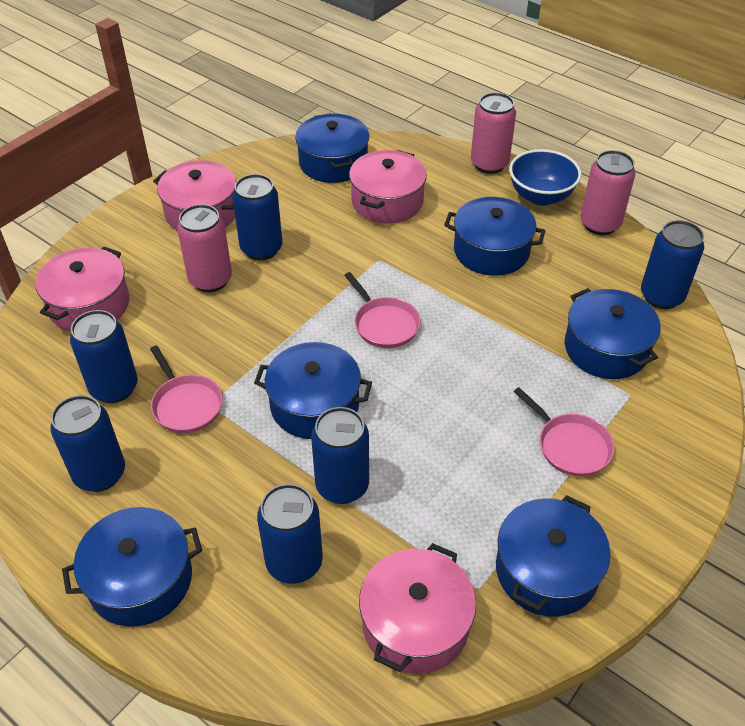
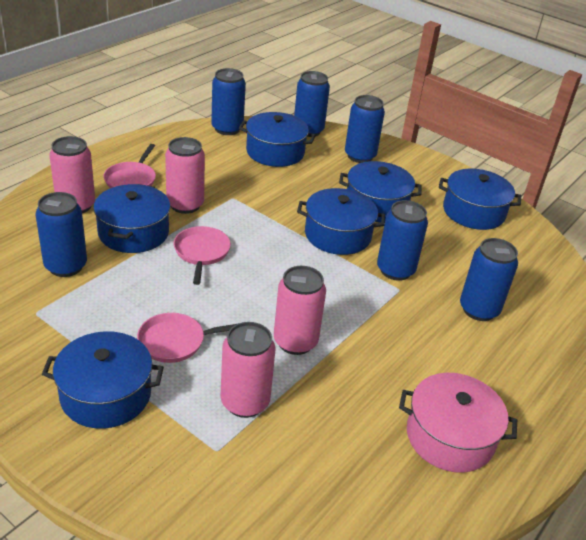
blue bowl: 1 -> 0
pink can: 3 -> 4
pink pot: 4 -> 1

